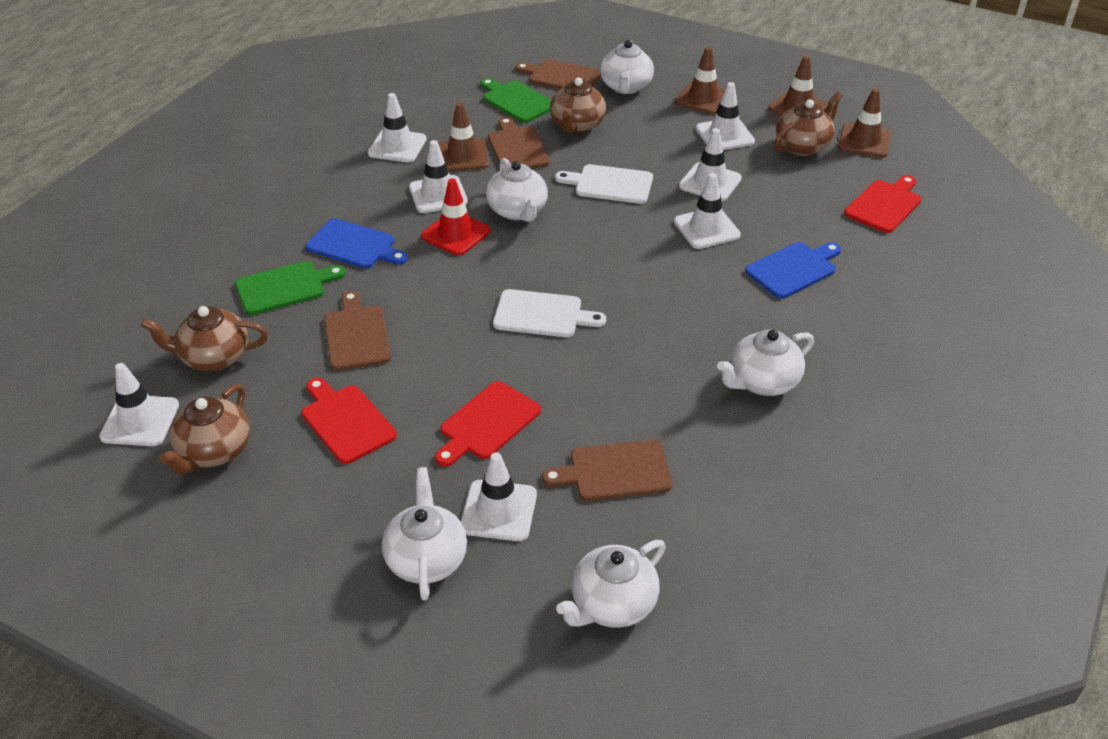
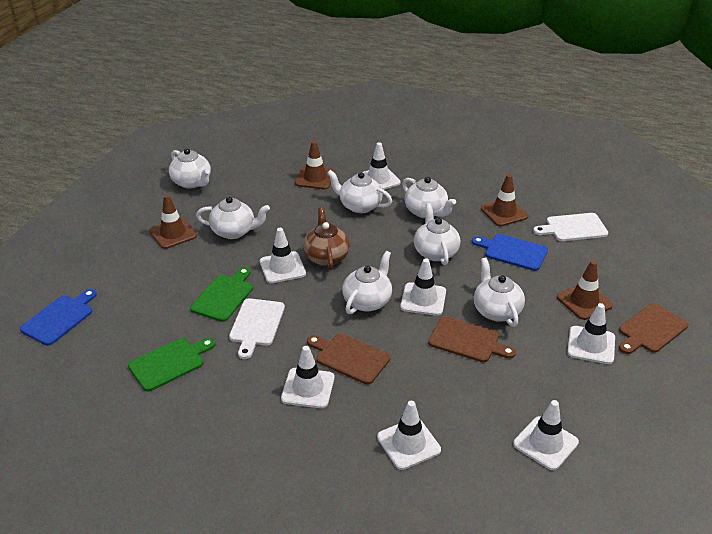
brown cutting board: 4 -> 3
brown teapot: 4 -> 1
red cutting board: 3 -> 0
red traffic cone: 1 -> 0
white teapot: 5 -> 7

